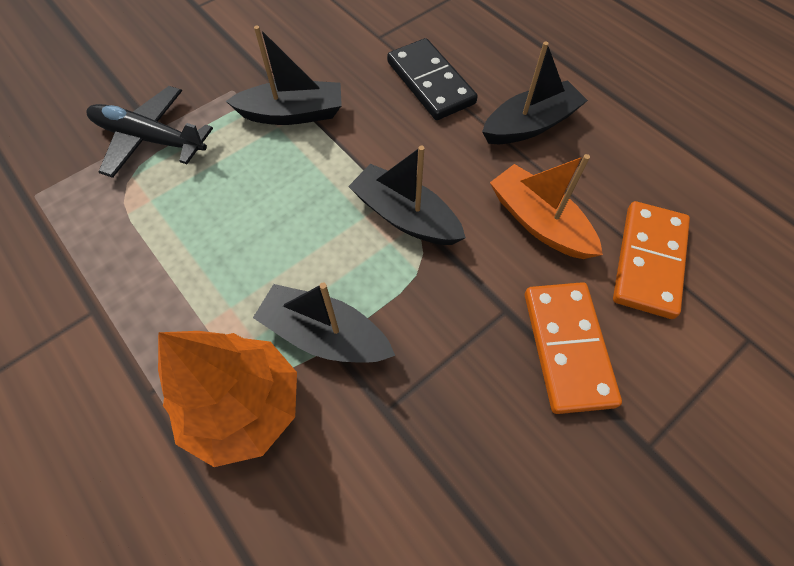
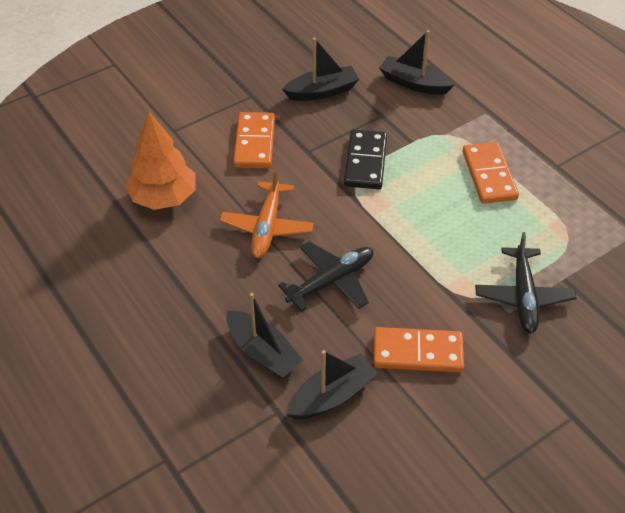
black plane: 1 -> 2
orange boat: 1 -> 0
orange domino: 2 -> 3
orange plane: 0 -> 1

